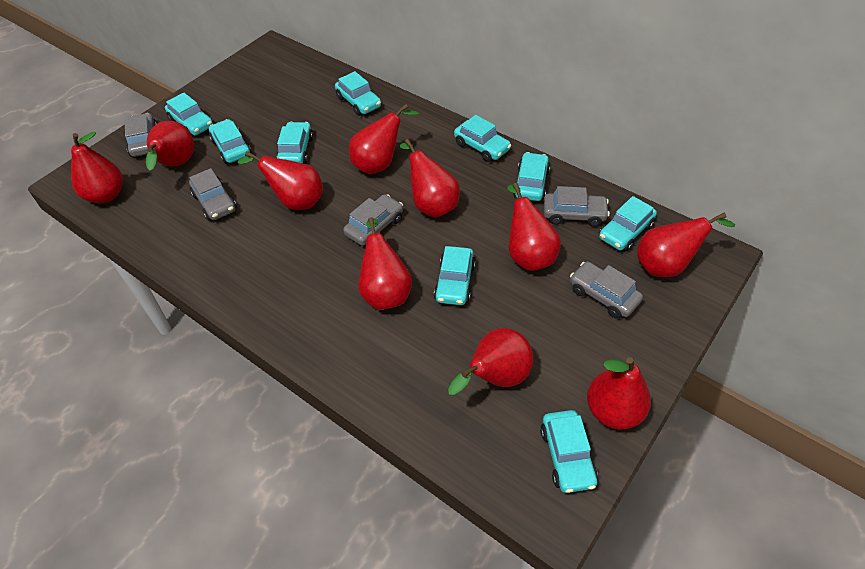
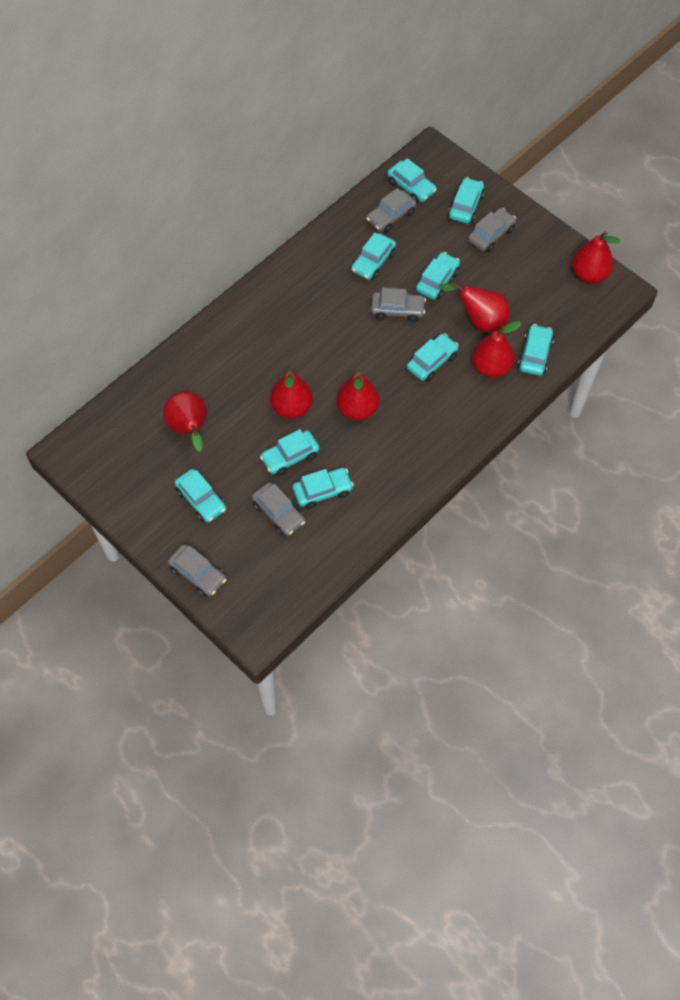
red pear: 10 -> 6

